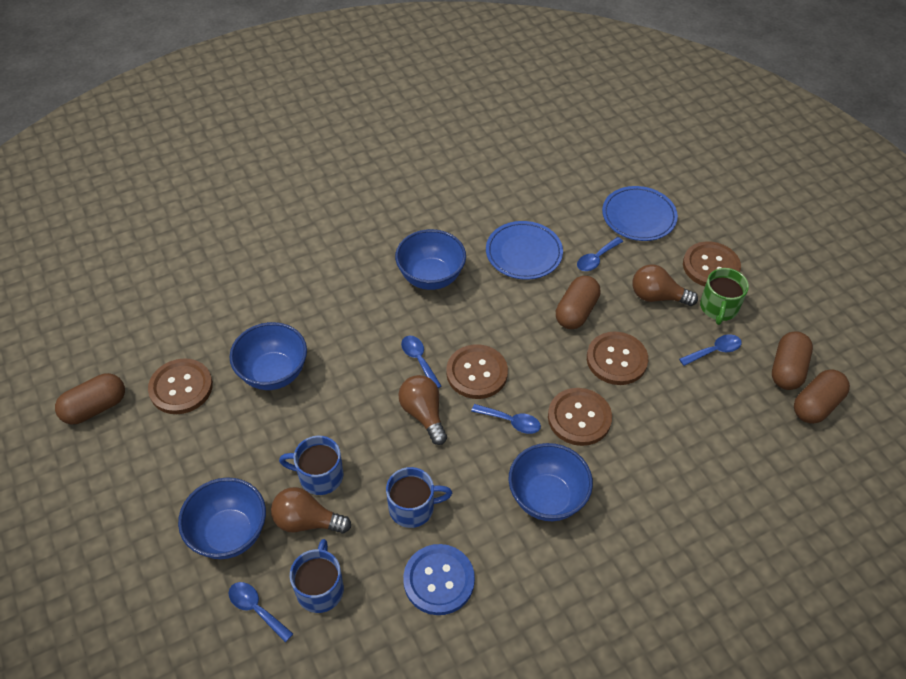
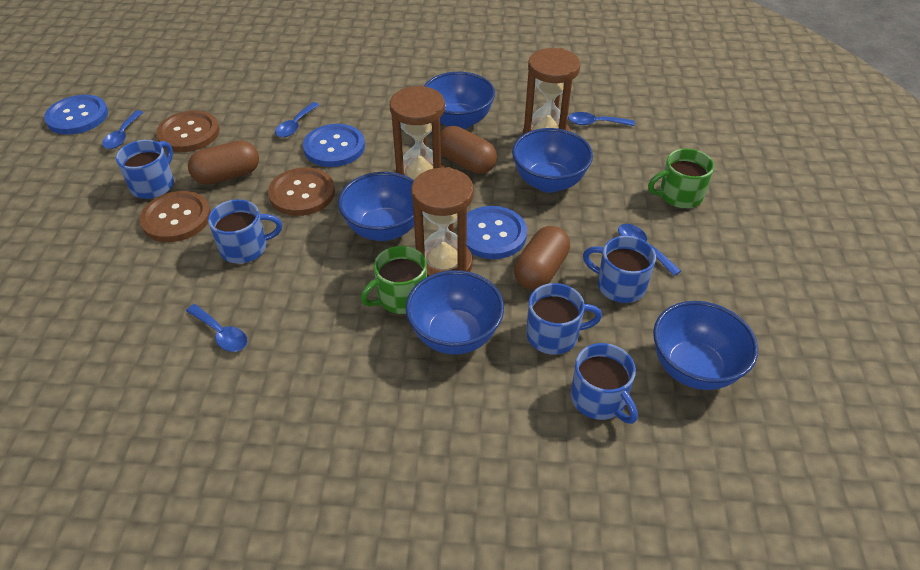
blue bowl: 4 -> 5
blue button: 1 -> 3
blue mug: 3 -> 5
blue plate: 2 -> 0
brown button: 5 -> 3
brown capsule: 4 -> 3
brown hourglass: 0 -> 3
brown light bulb: 3 -> 0
green mug: 1 -> 2

